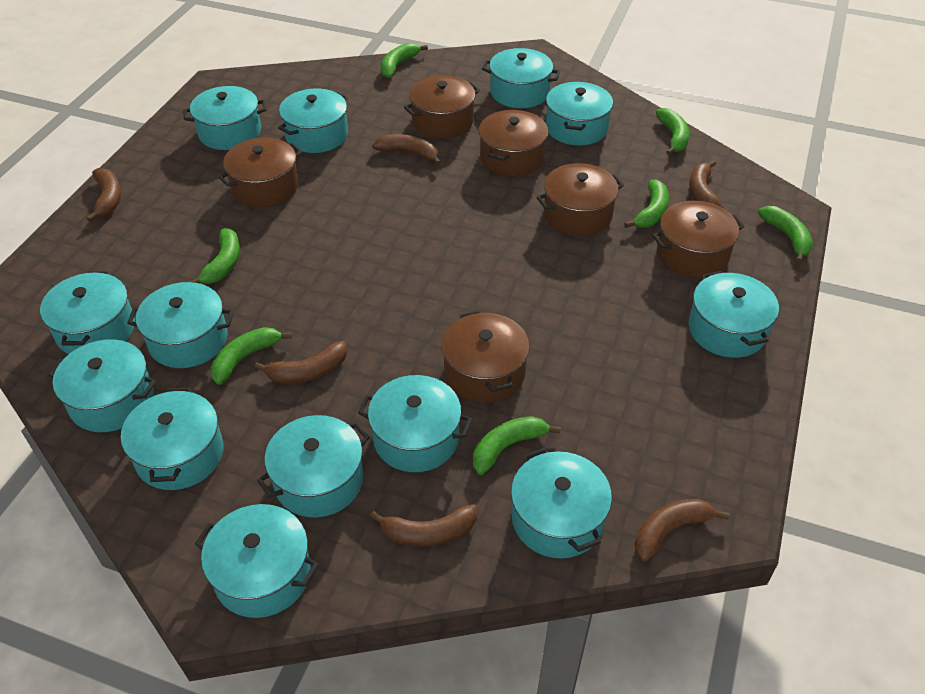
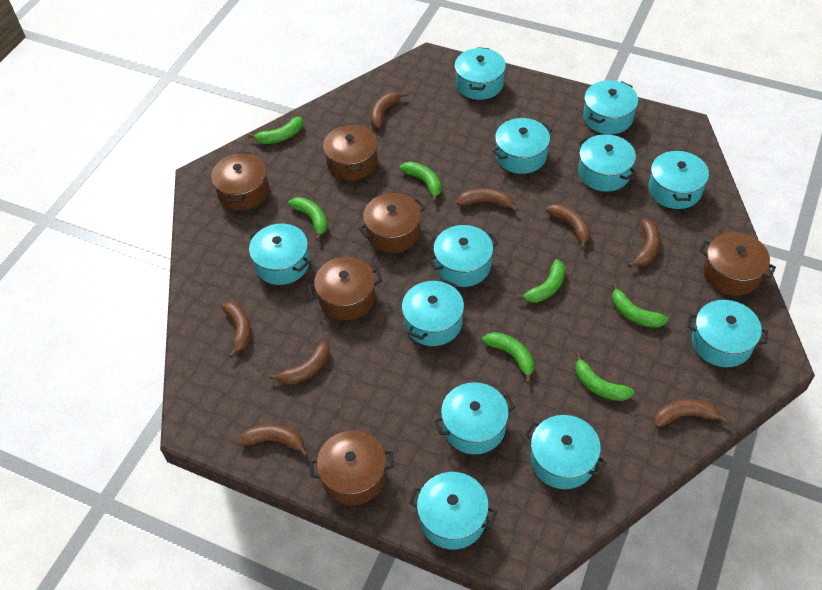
brown banana: 6 -> 8
turquoise pot: 13 -> 12

